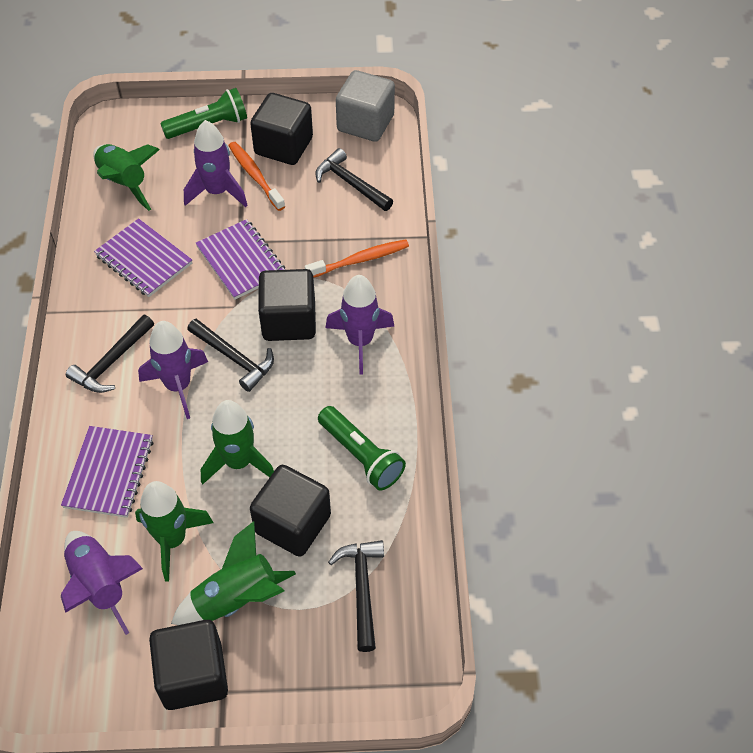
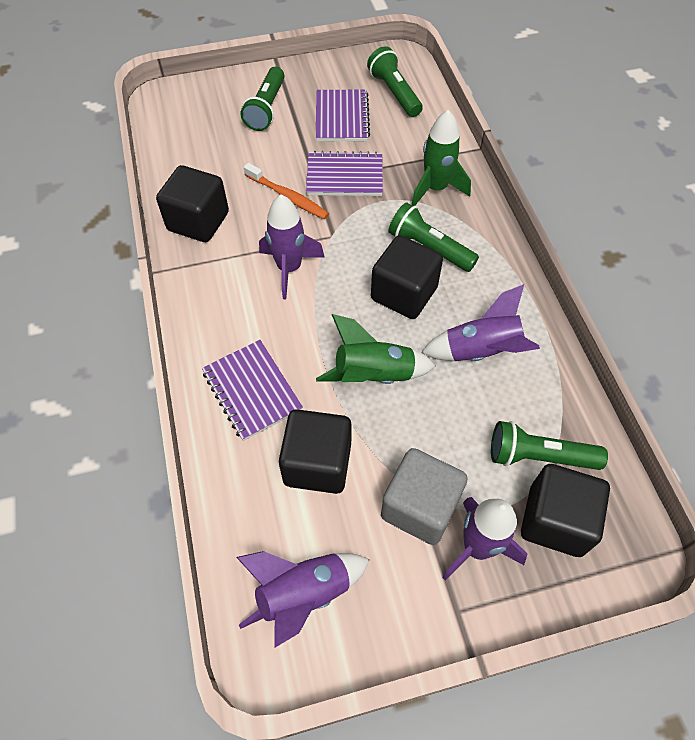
black hammer: 4 -> 0
green flashlight: 2 -> 4
green rocket: 4 -> 2
orange toothbrush: 2 -> 1

